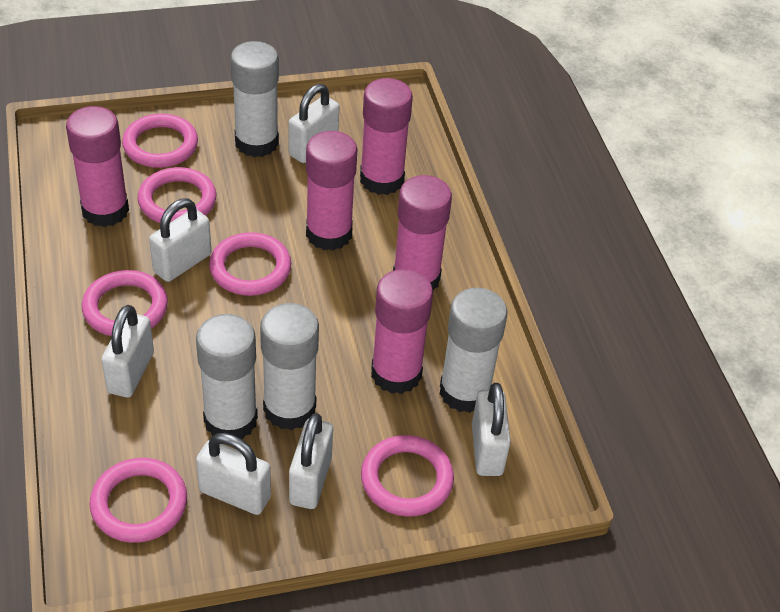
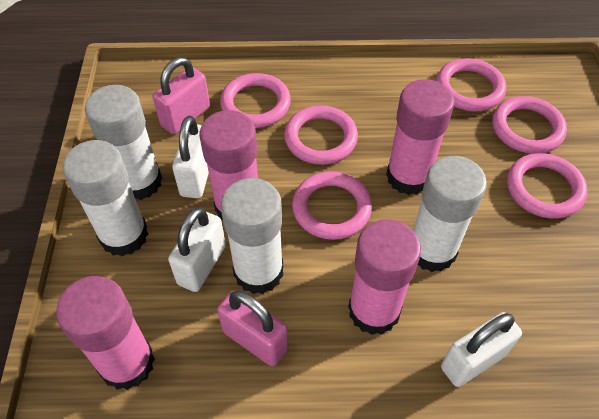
pink glue stick: 5 -> 4
pink padlock: 0 -> 2
white padlock: 6 -> 3

